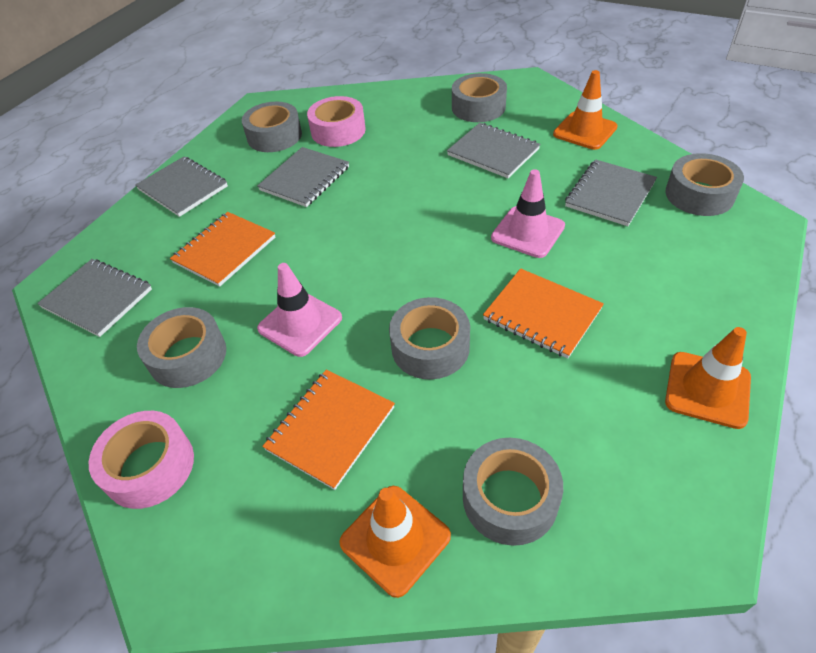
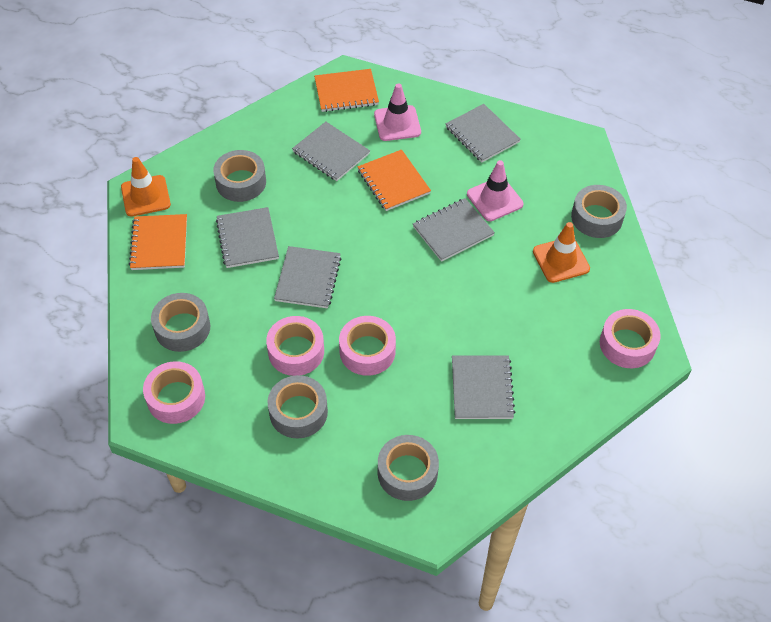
grey notebook: 5 -> 6
grey tape: 6 -> 5
orange traffic cone: 3 -> 2
pink tape: 2 -> 4

